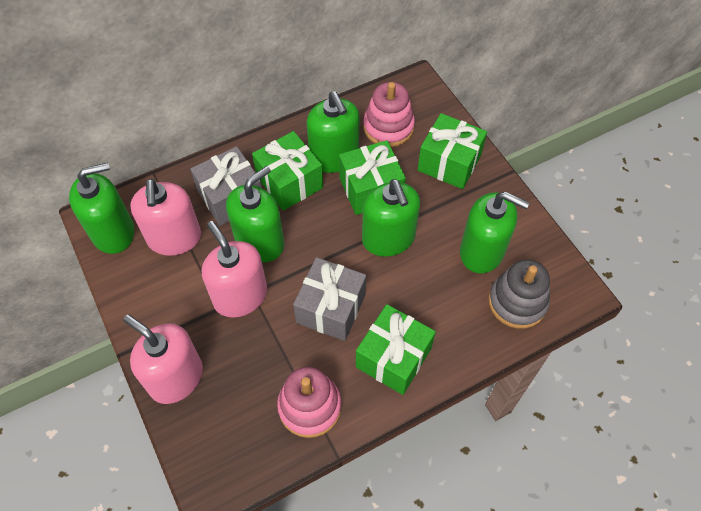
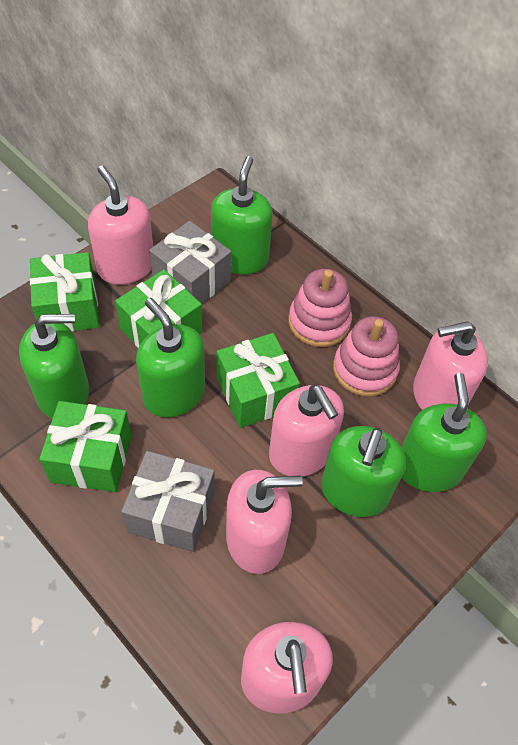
grey stacking toy: 1 -> 0
pink soap dispenser: 3 -> 5

